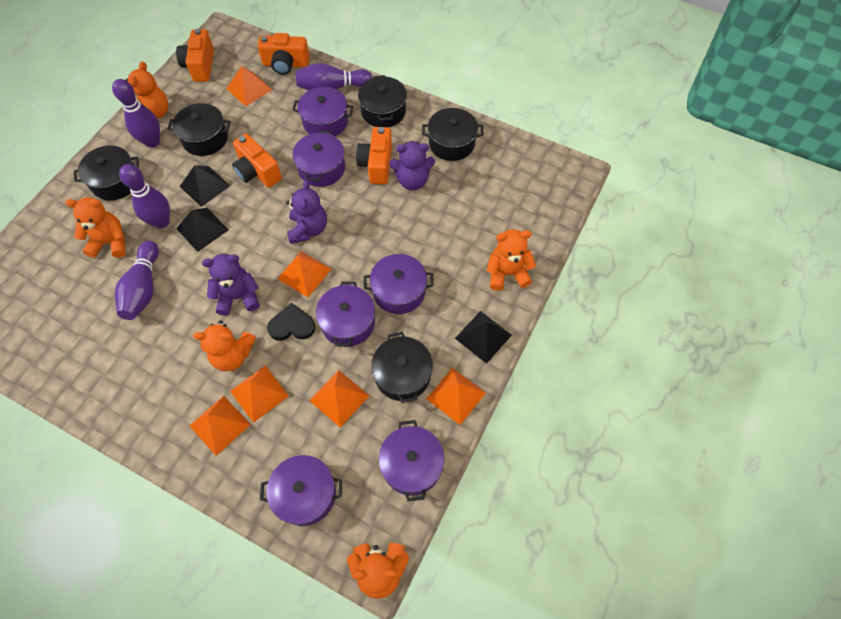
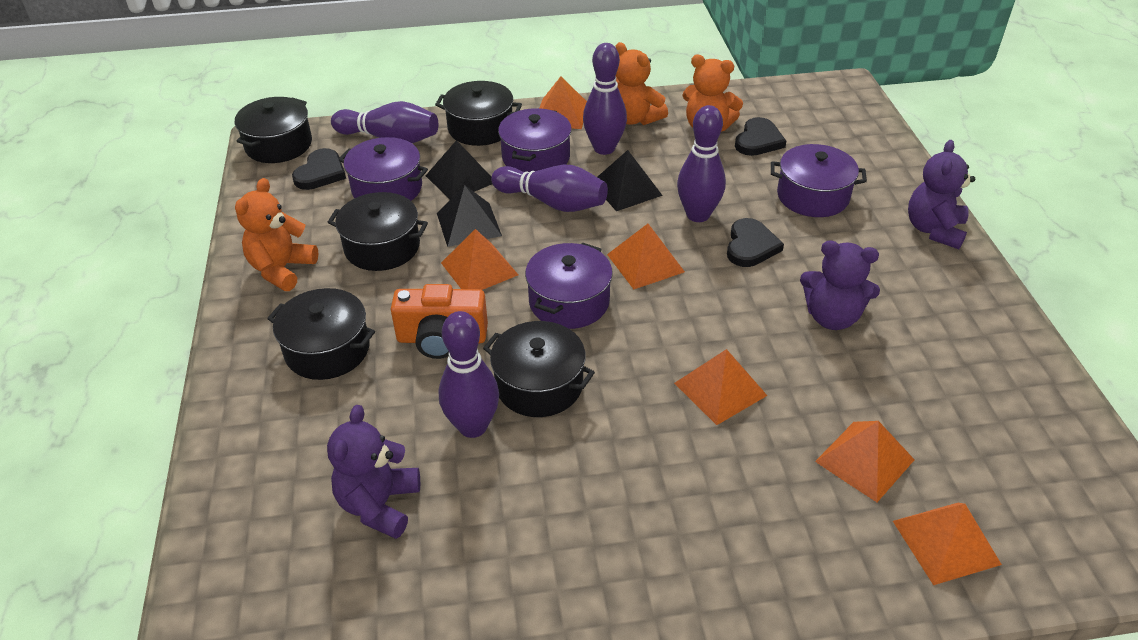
black heart: 1 -> 3
orange camera: 4 -> 1
orange teddy bear: 5 -> 3
purple bowling pin: 4 -> 5
purple pot: 6 -> 4

